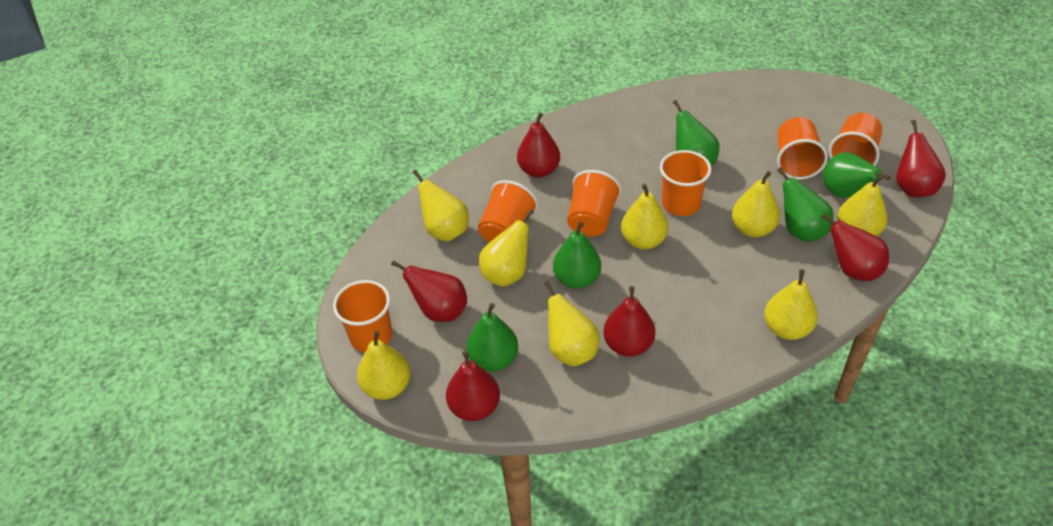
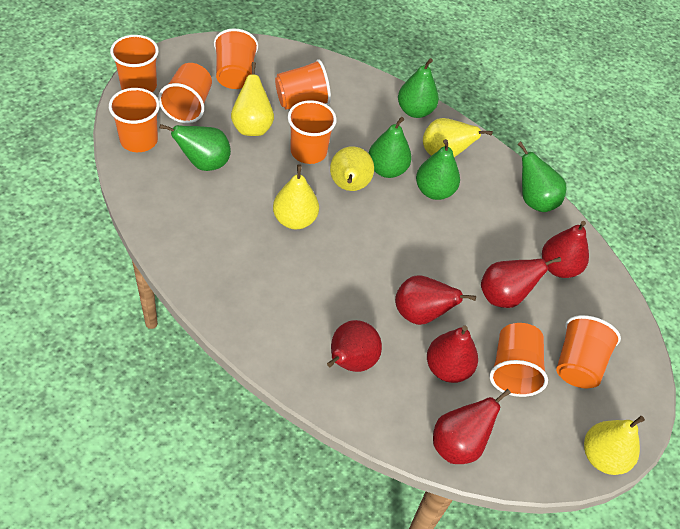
orange cup: 6 -> 8
yellow pear: 8 -> 5

